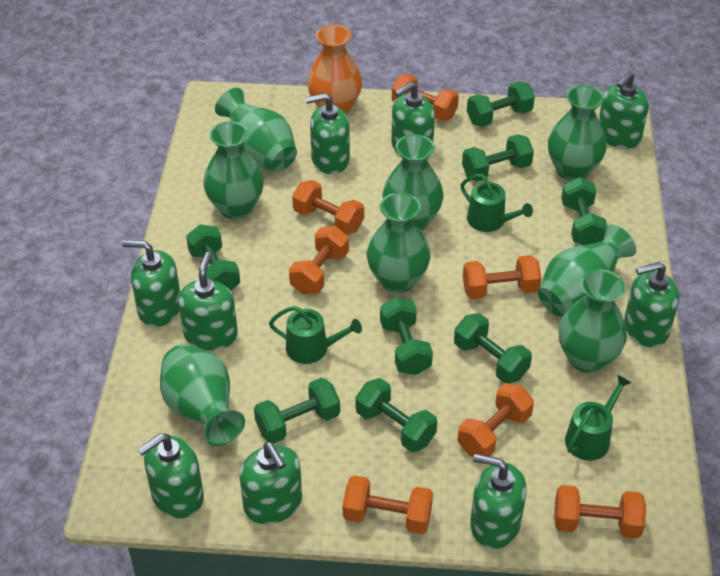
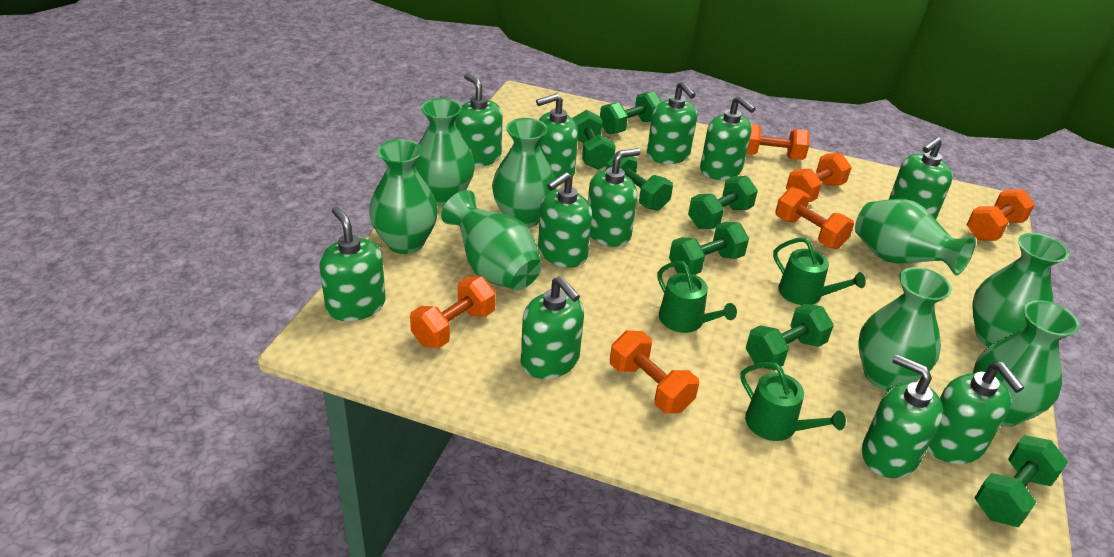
green dumbbell: 8 -> 7
green soap dispenser: 9 -> 11
orange dumbbell: 7 -> 6
orange vase: 1 -> 0

